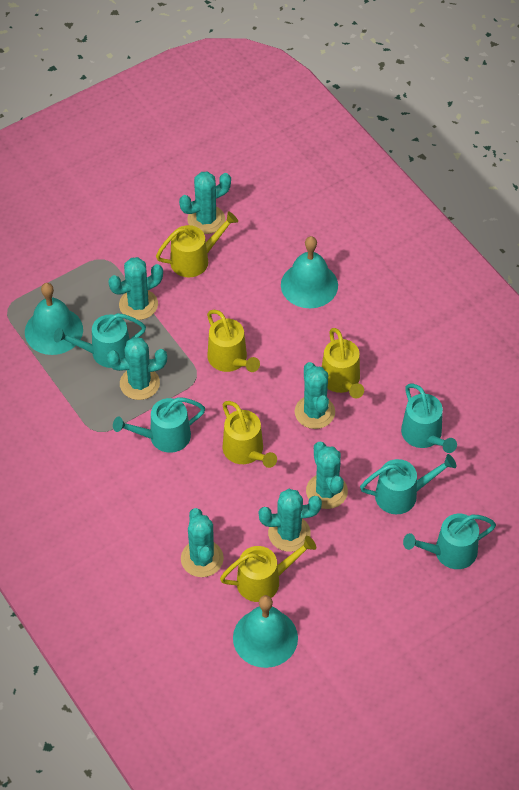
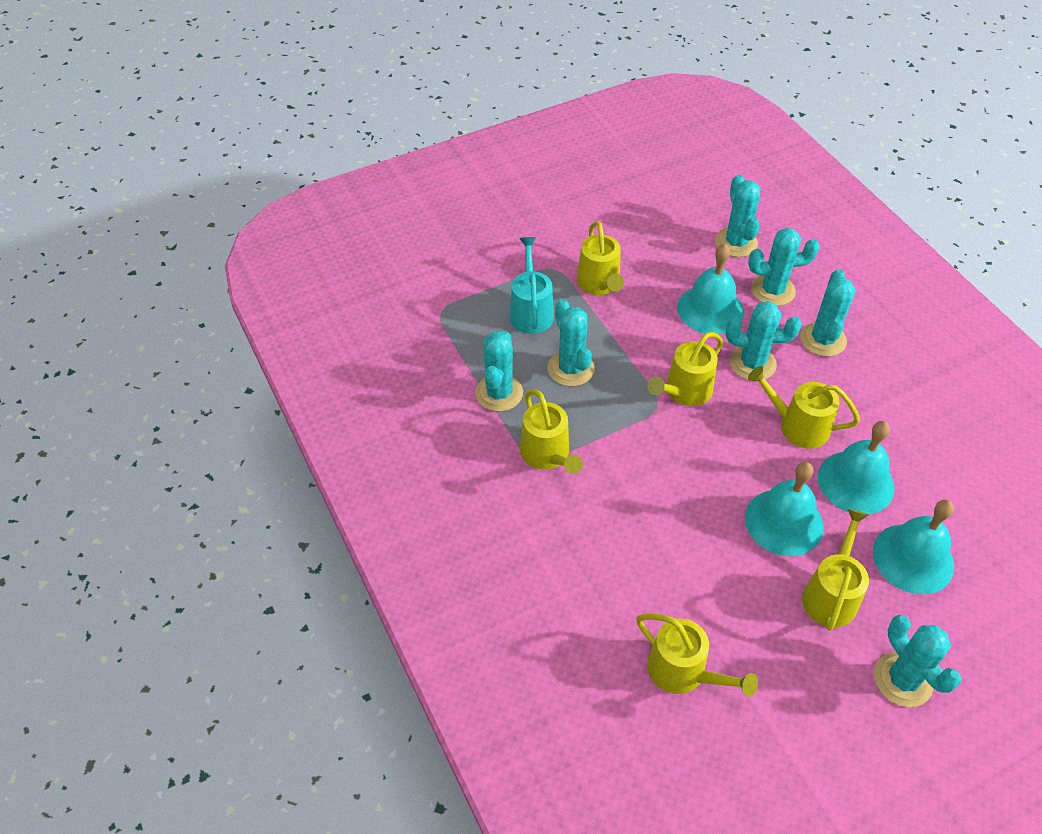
turquoise bell: 3 -> 4
turquoise watering can: 5 -> 1
yellow watering can: 5 -> 6

